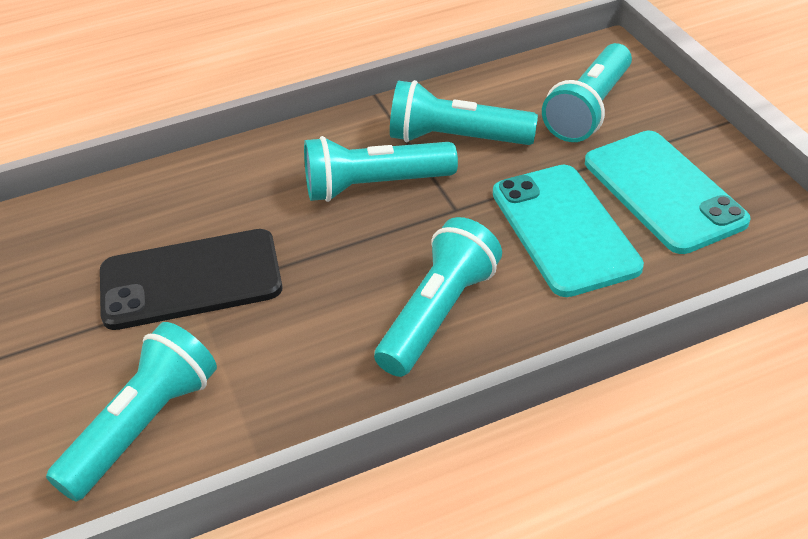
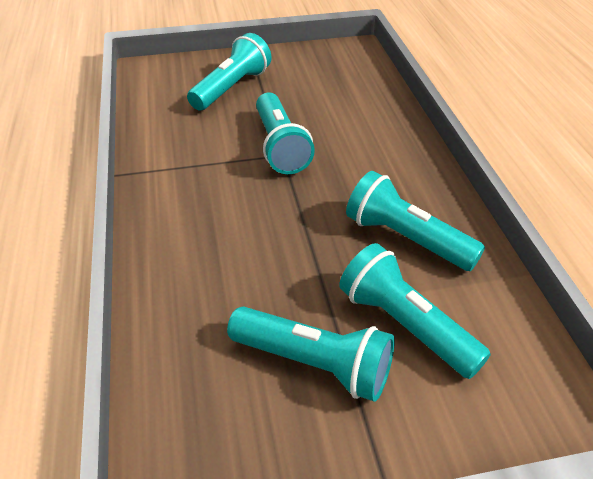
black phone: 1 -> 0
turquoise phone: 2 -> 0

